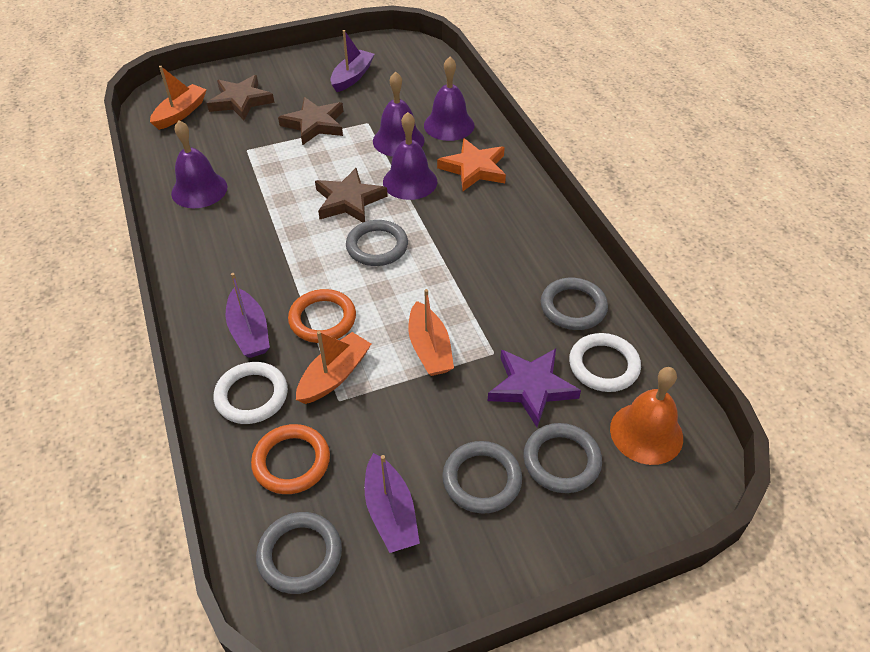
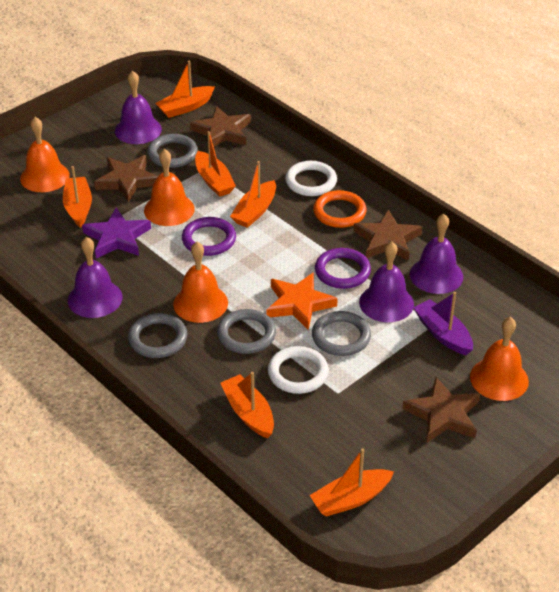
brown star: 3 -> 4
grey ring: 5 -> 4
orange bell: 1 -> 4
orange boat: 3 -> 6
orange ring: 2 -> 1
purple boat: 3 -> 1
purple ring: 0 -> 2

